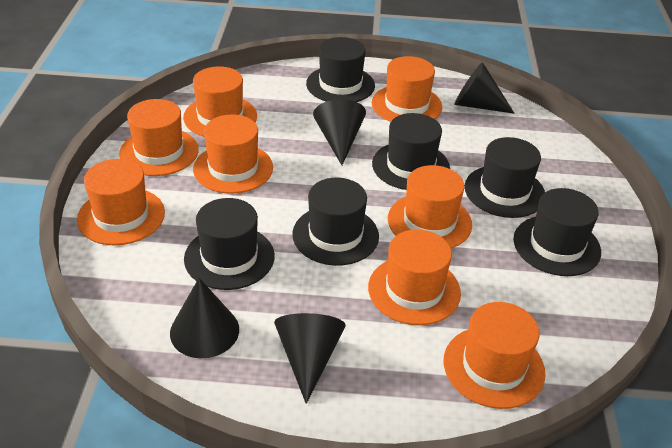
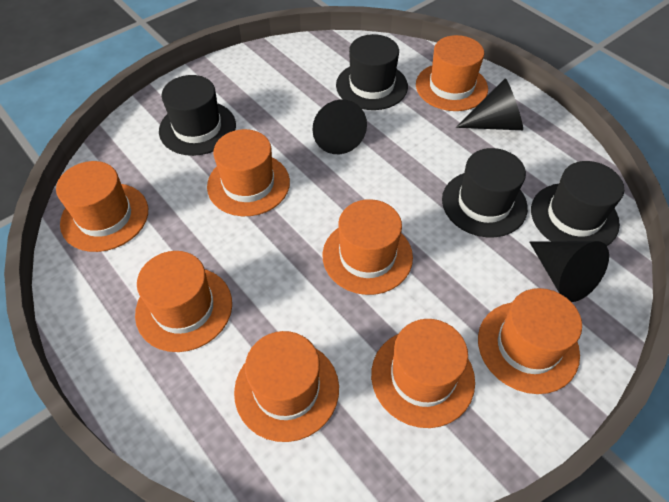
black cone: 4 -> 3
black hat: 6 -> 4

